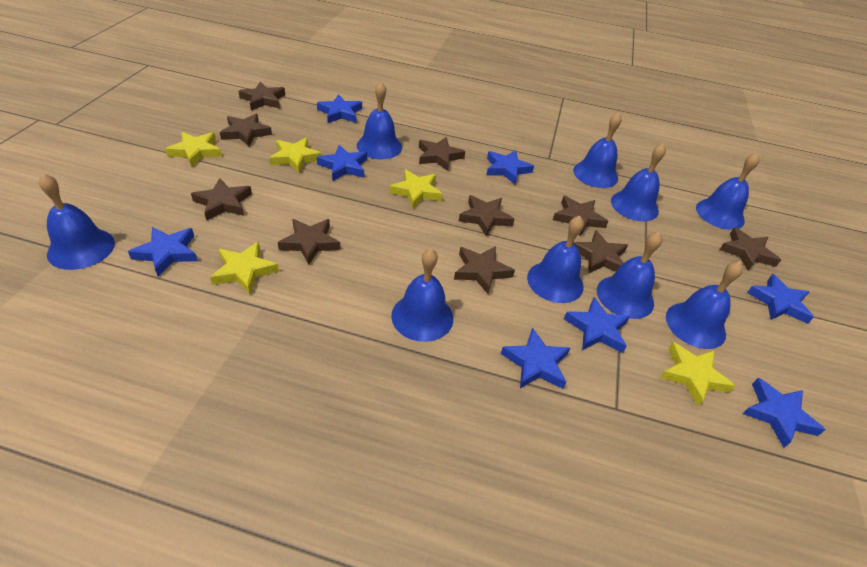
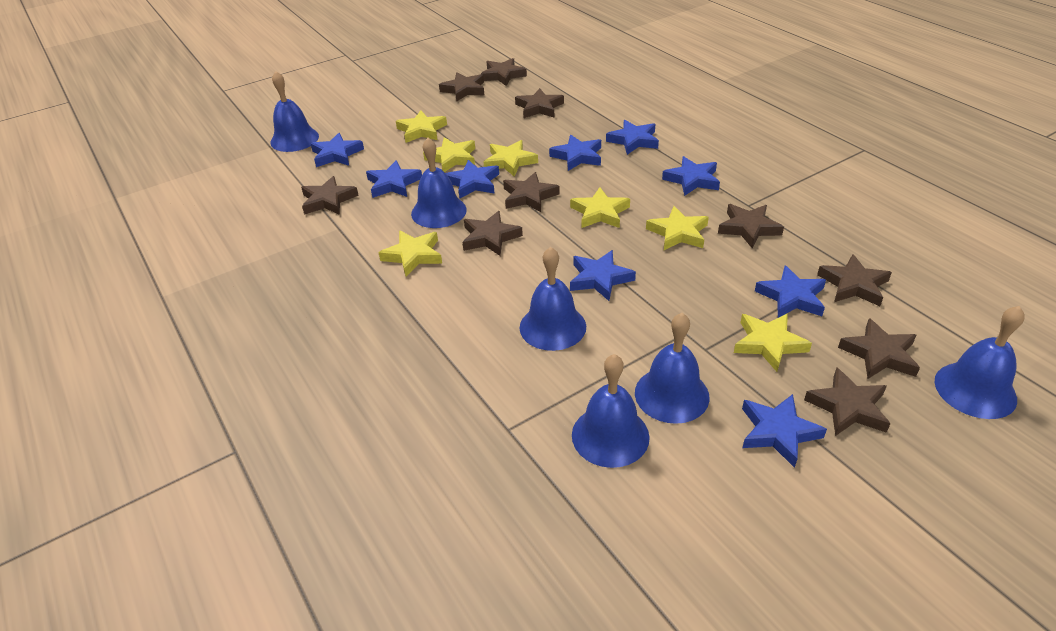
blue bell: 9 -> 6
blue star: 8 -> 9
yellow star: 5 -> 7

